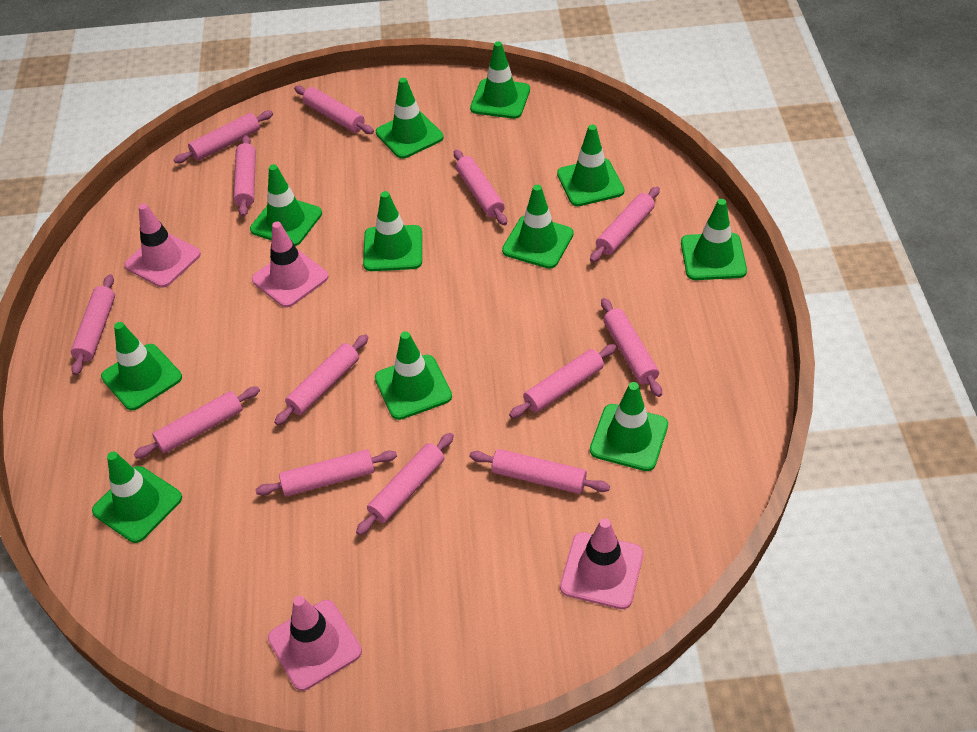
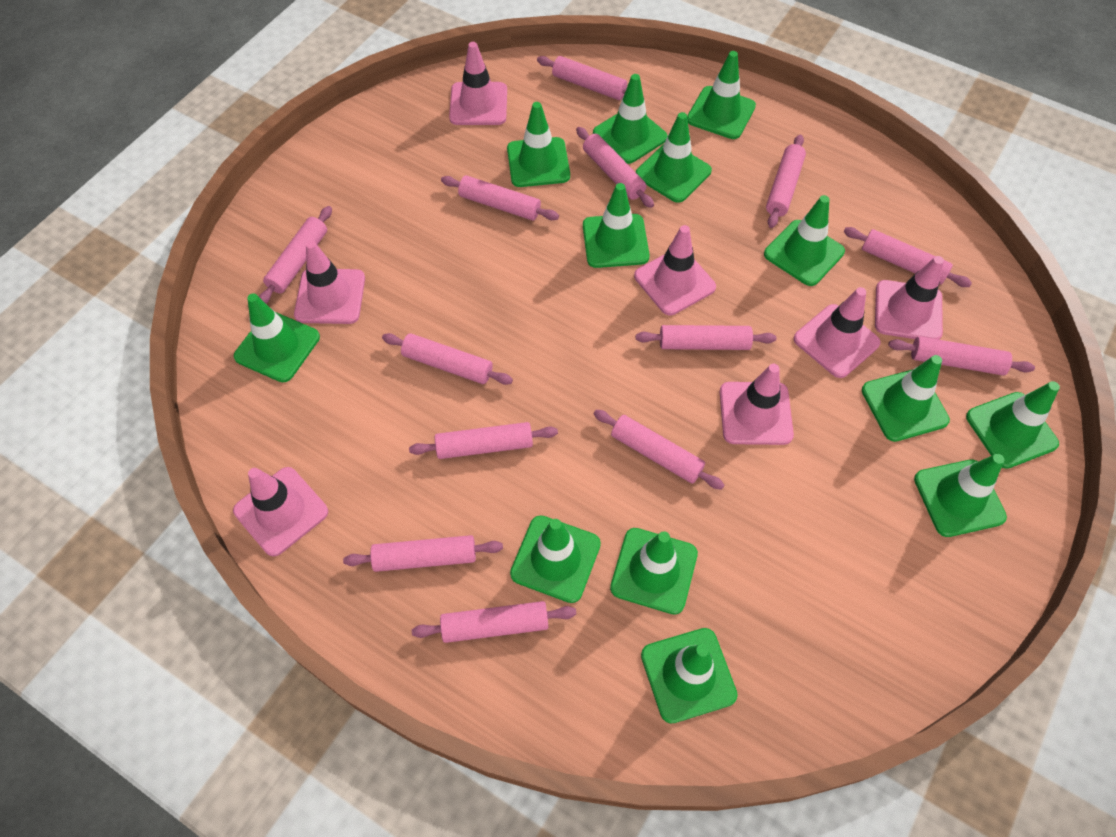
green traffic cone: 11 -> 13
pink traffic cone: 4 -> 7

